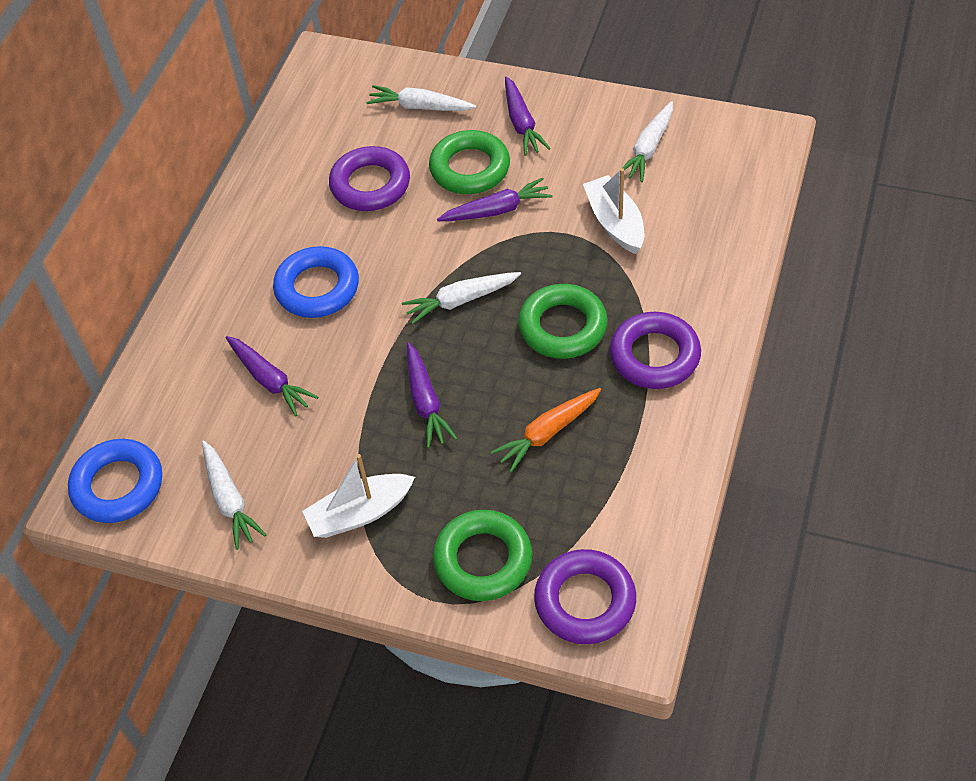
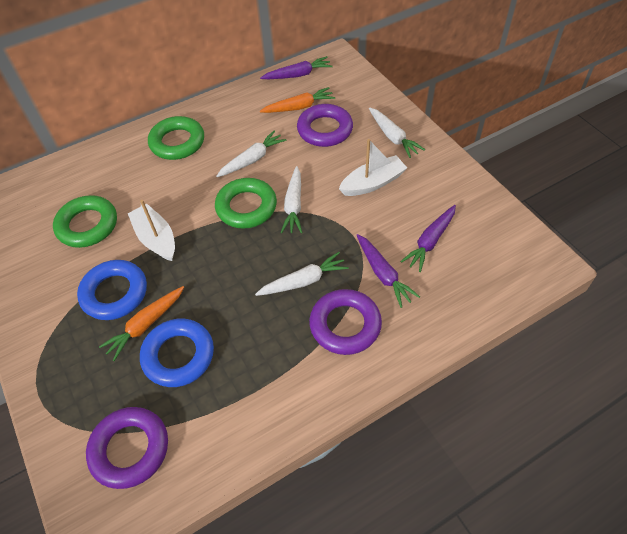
orange carrot: 1 -> 2
purple carrot: 4 -> 3

